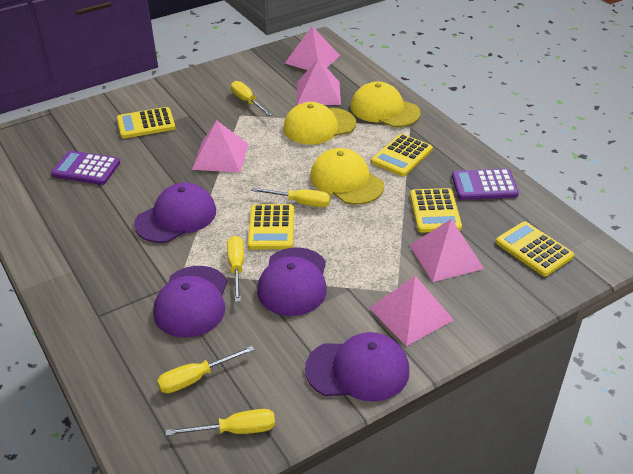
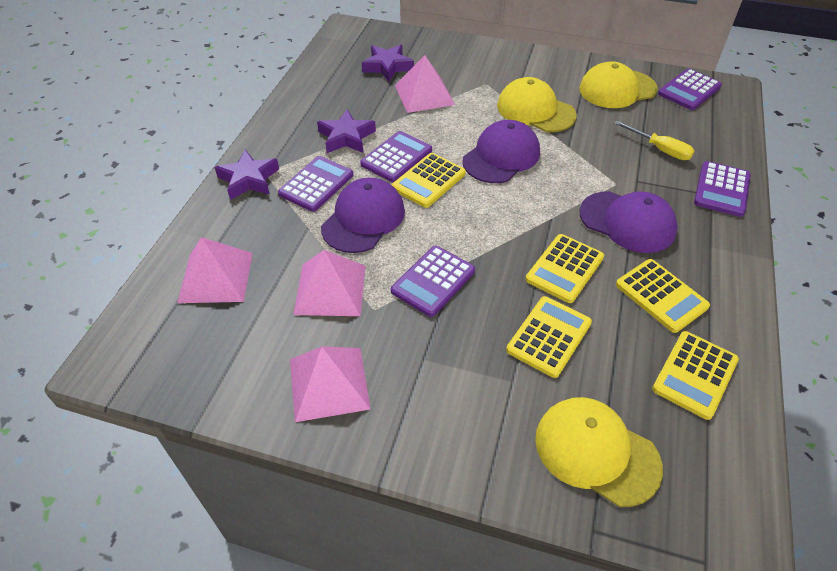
pink pyramid: 5 -> 4
purple calculator: 2 -> 5
purple cap: 4 -> 3
purple star: 0 -> 3
yellow screwdriver: 5 -> 1

